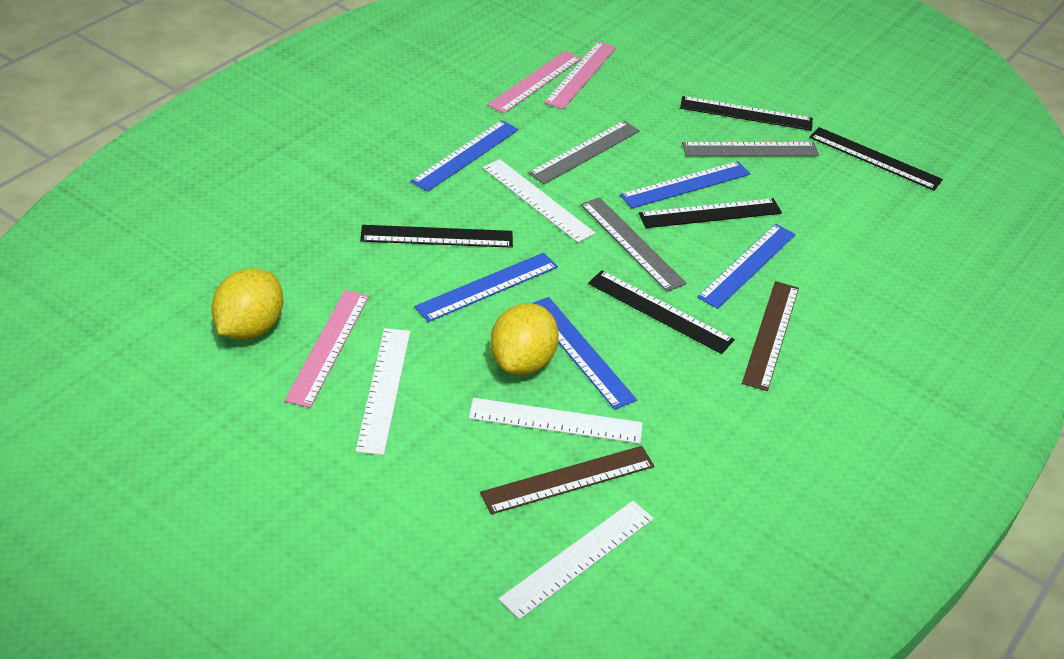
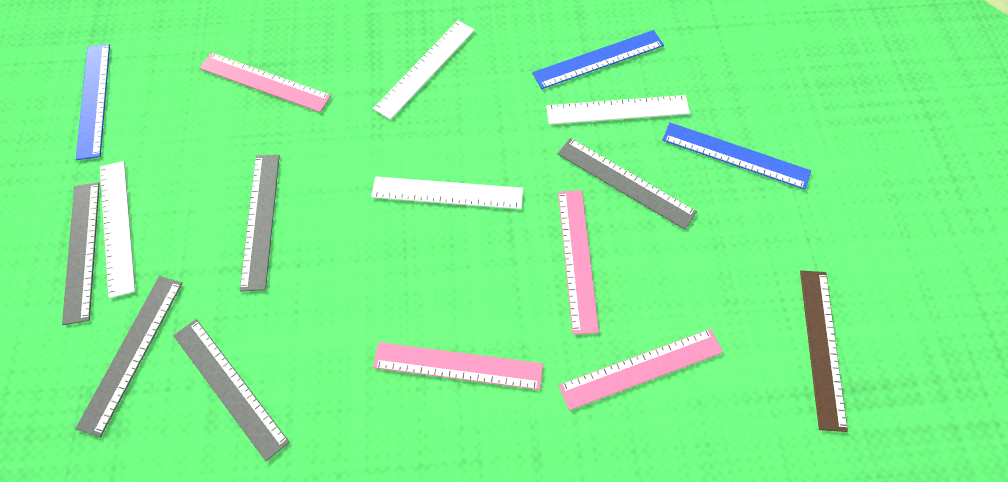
black ruler: 5 -> 0
blue ruler: 5 -> 3
brown ruler: 2 -> 1
grey ruler: 3 -> 5
pink ruler: 3 -> 4
yellow lemon: 2 -> 0

